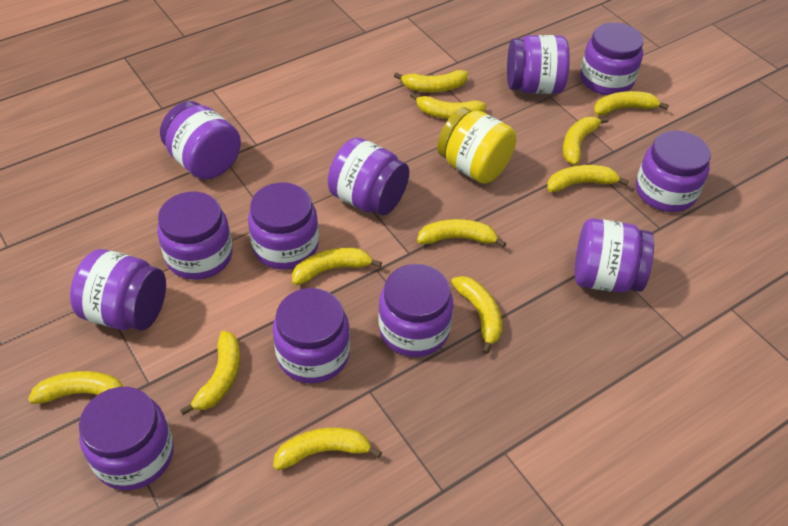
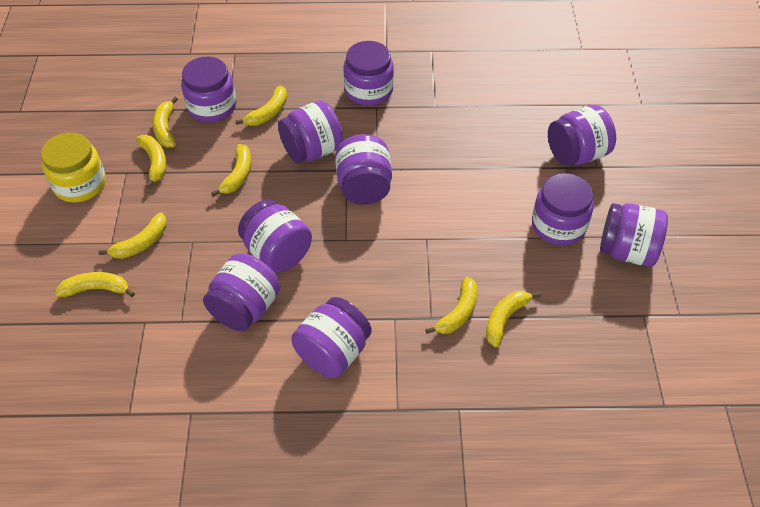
purple jar: 12 -> 10
yellow banana: 11 -> 8

